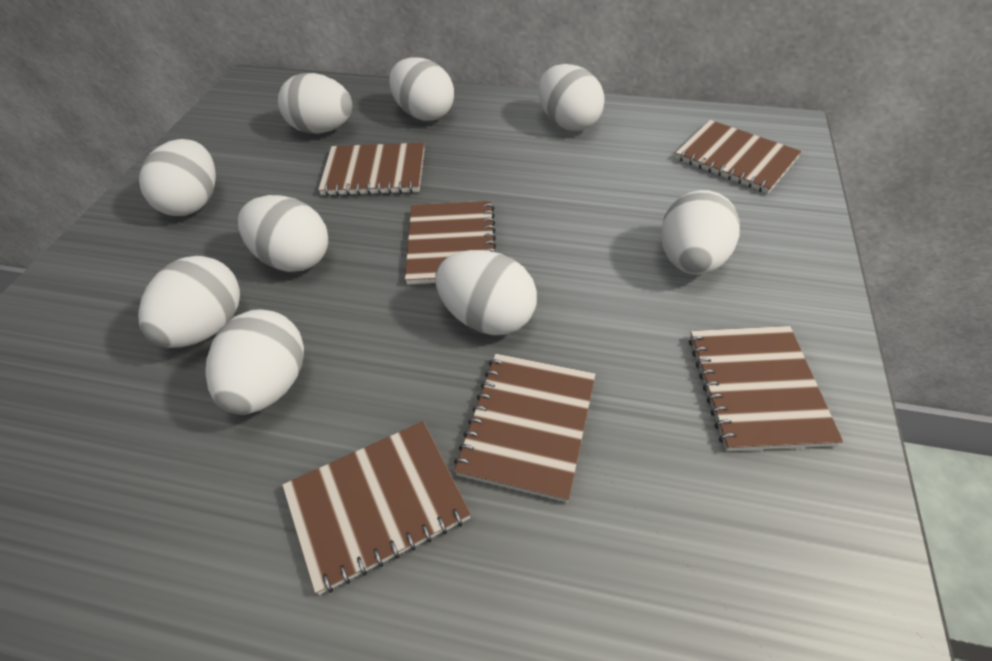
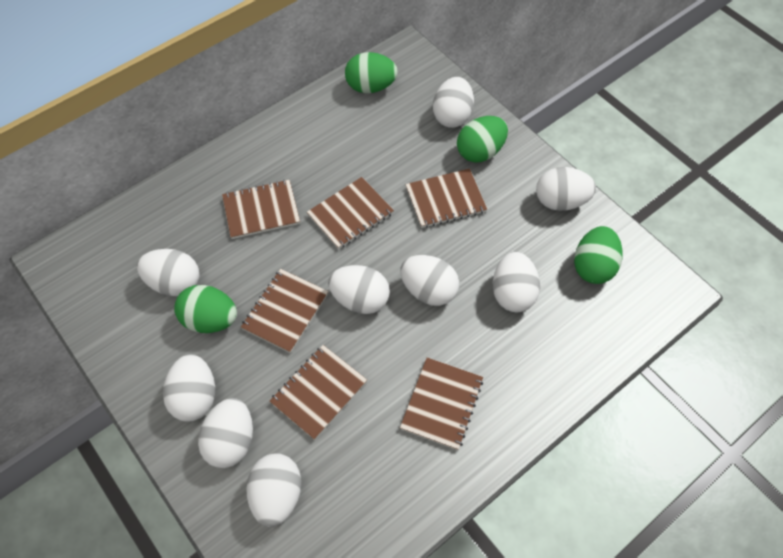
green egg: 0 -> 4

